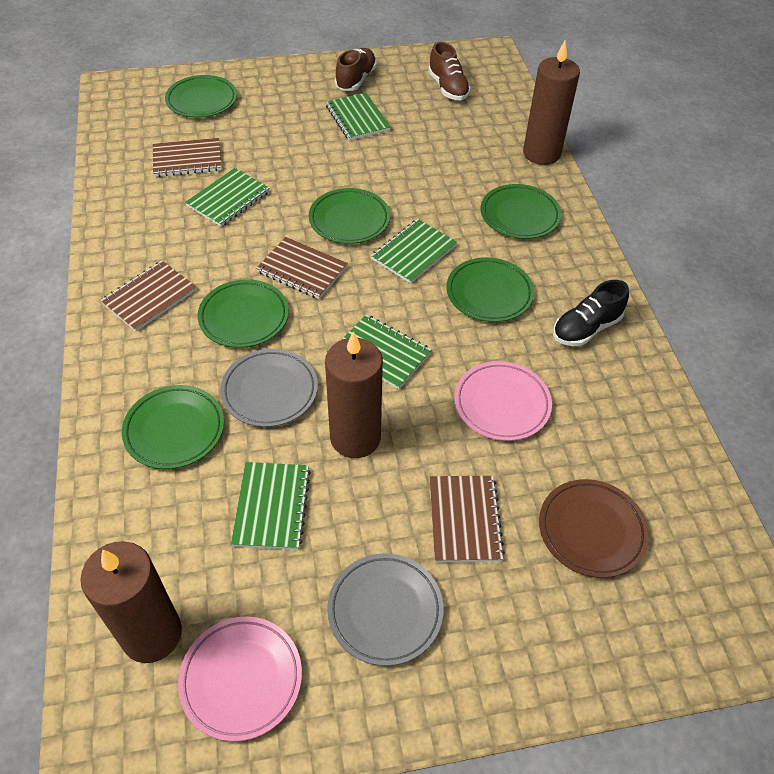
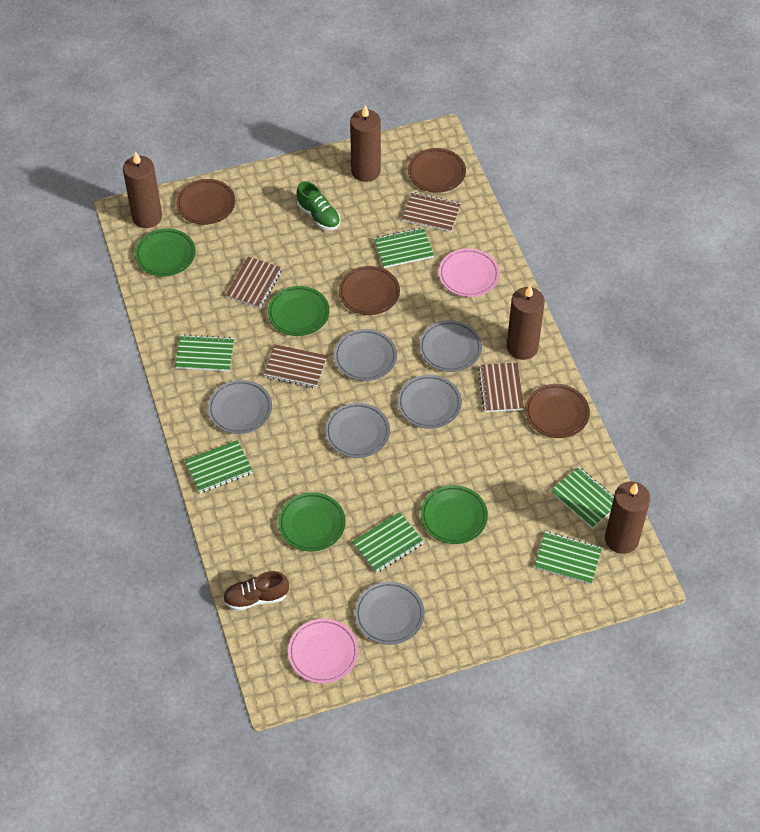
black shoe: 1 -> 0
brown candle: 3 -> 4
brown plate: 1 -> 4
brown shoe: 2 -> 1
green notebook: 5 -> 6
green plate: 6 -> 4
green shoe: 0 -> 1
grey plate: 2 -> 6

